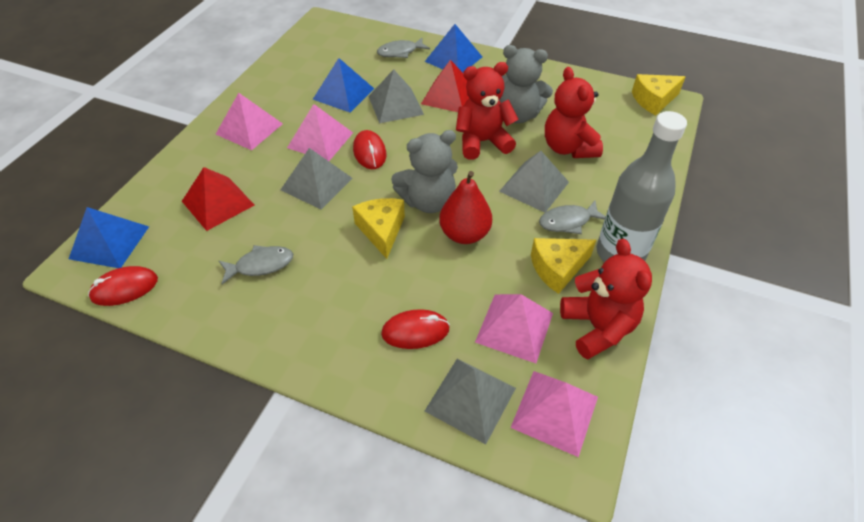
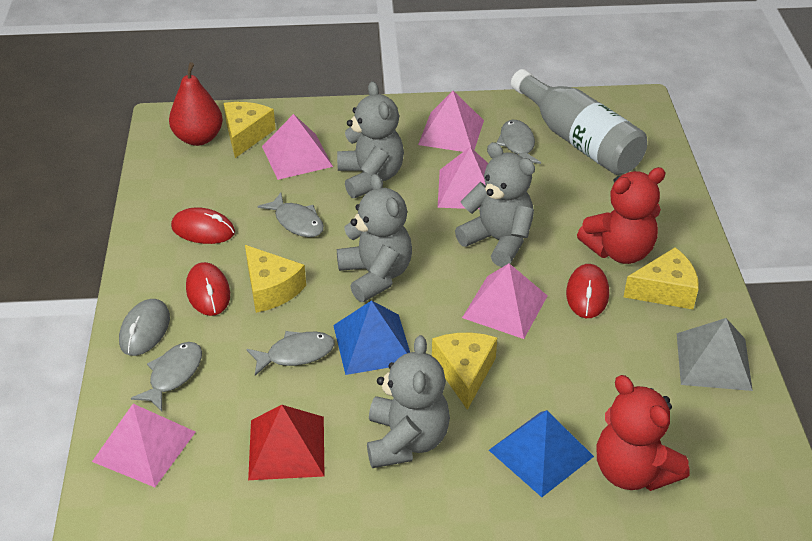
blue pyramid: 3 -> 2
grey fish: 3 -> 4
grey mouse: 0 -> 1
grey pyramid: 4 -> 1
grey teddy bear: 2 -> 4
pink pyramid: 4 -> 5
red pyramid: 2 -> 1
red teddy bear: 3 -> 2
yellow cheese: 3 -> 4

